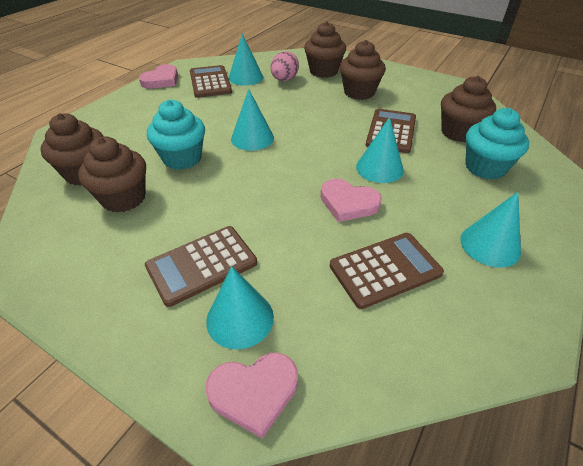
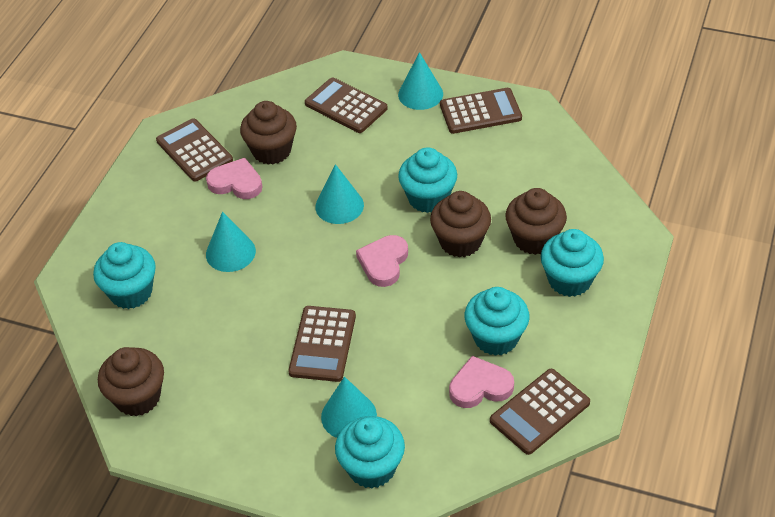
brown calculator: 4 -> 5
brown cupcake: 5 -> 4
pink egg: 1 -> 0
turquoise cone: 5 -> 4
turquoise cupcake: 2 -> 5

